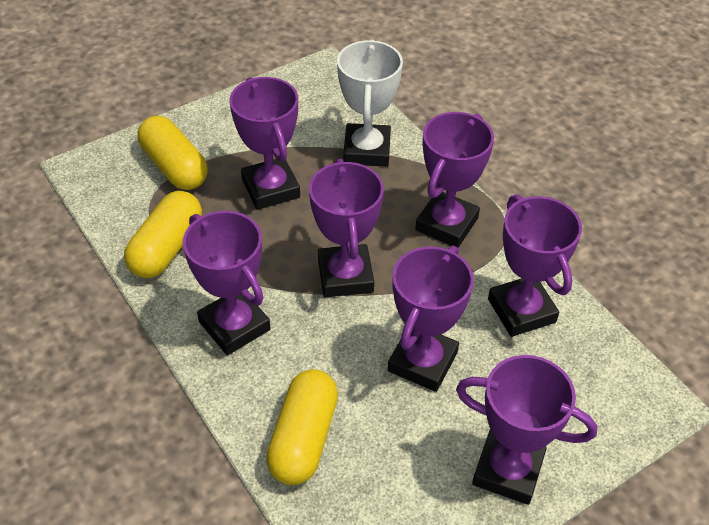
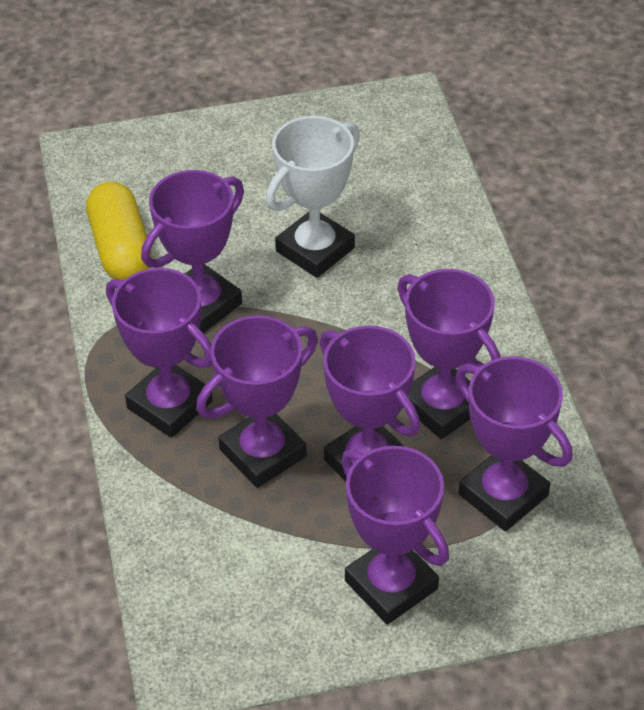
yellow capsule: 3 -> 1

